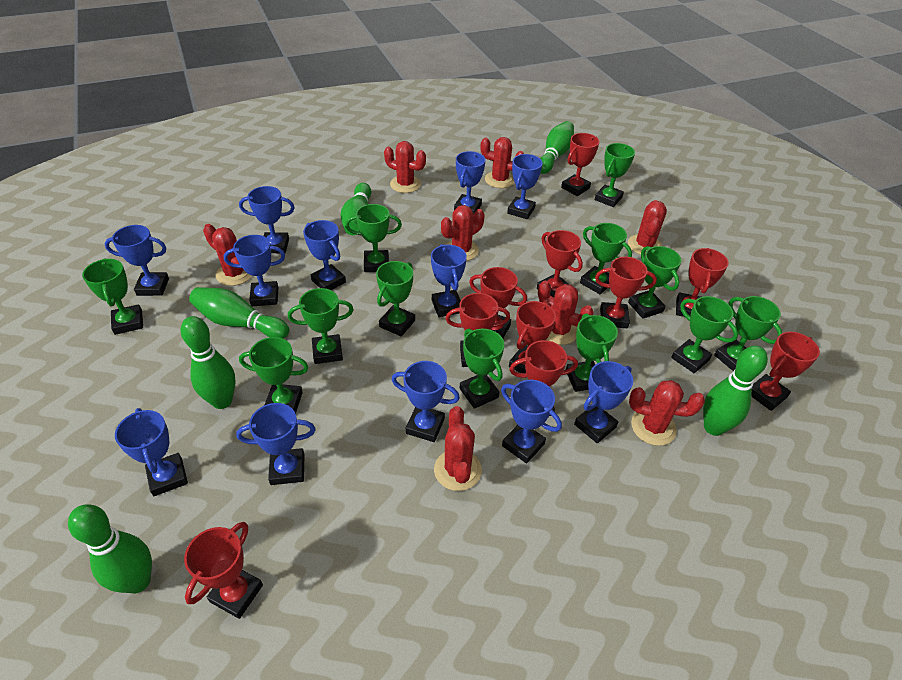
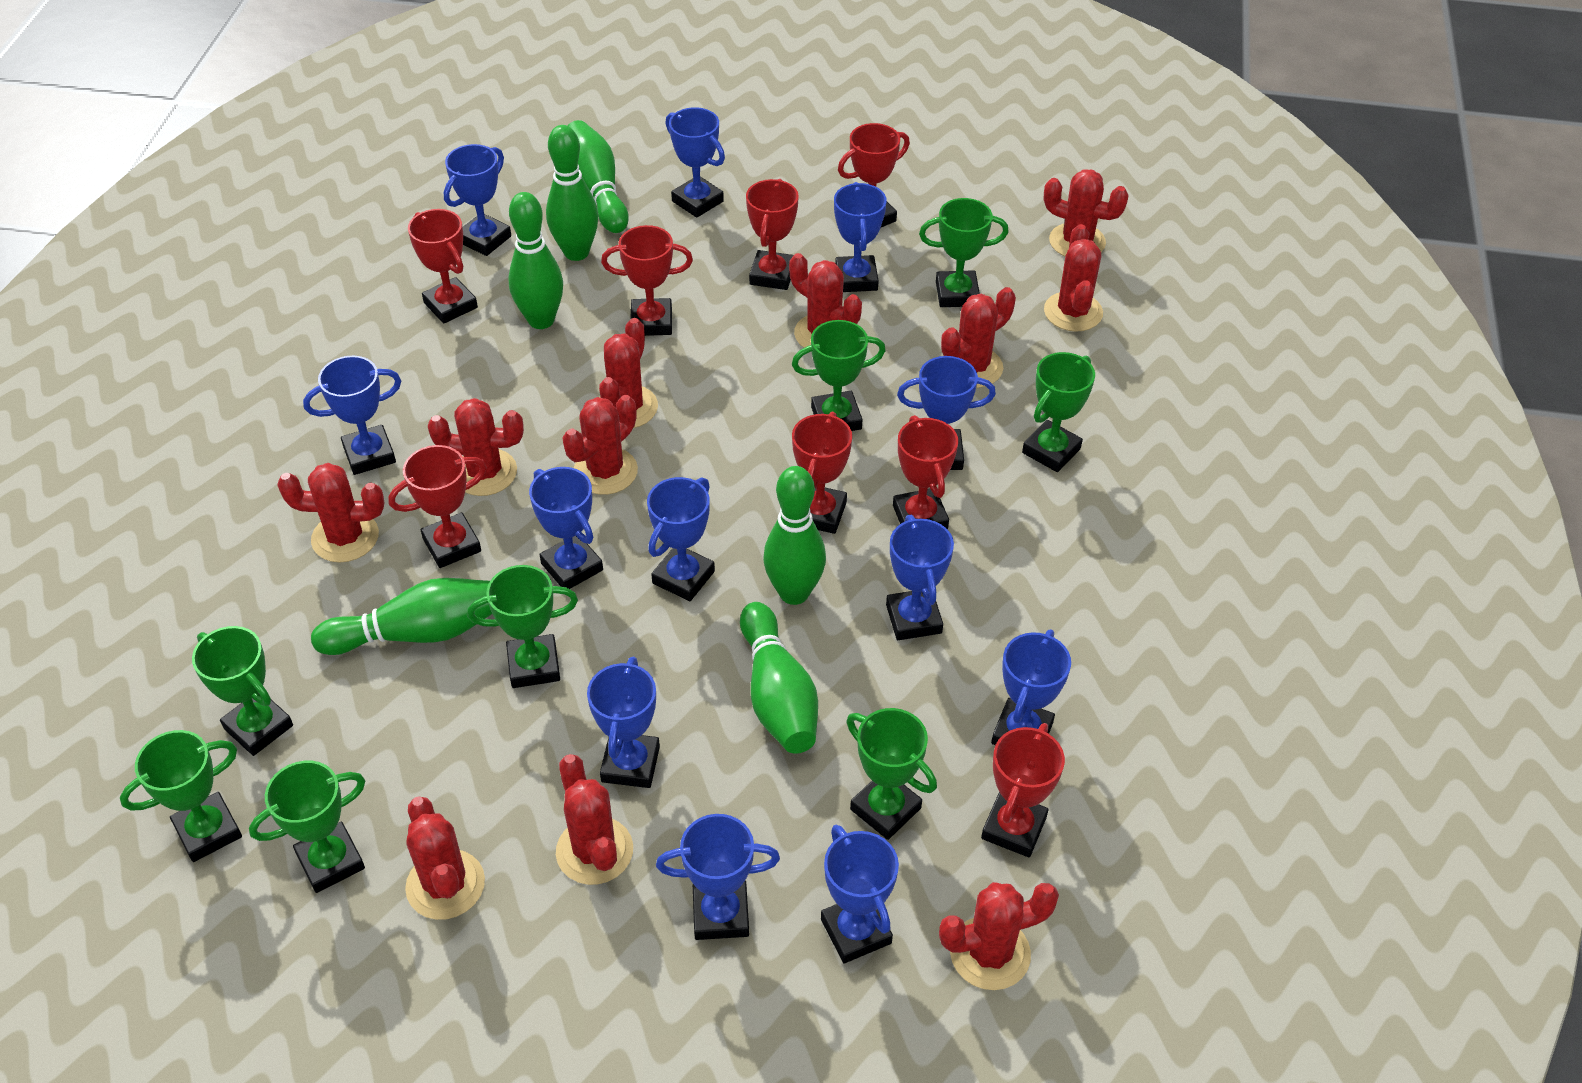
green trophy: 12 -> 8
red cactus: 8 -> 11
red trophy: 10 -> 8

